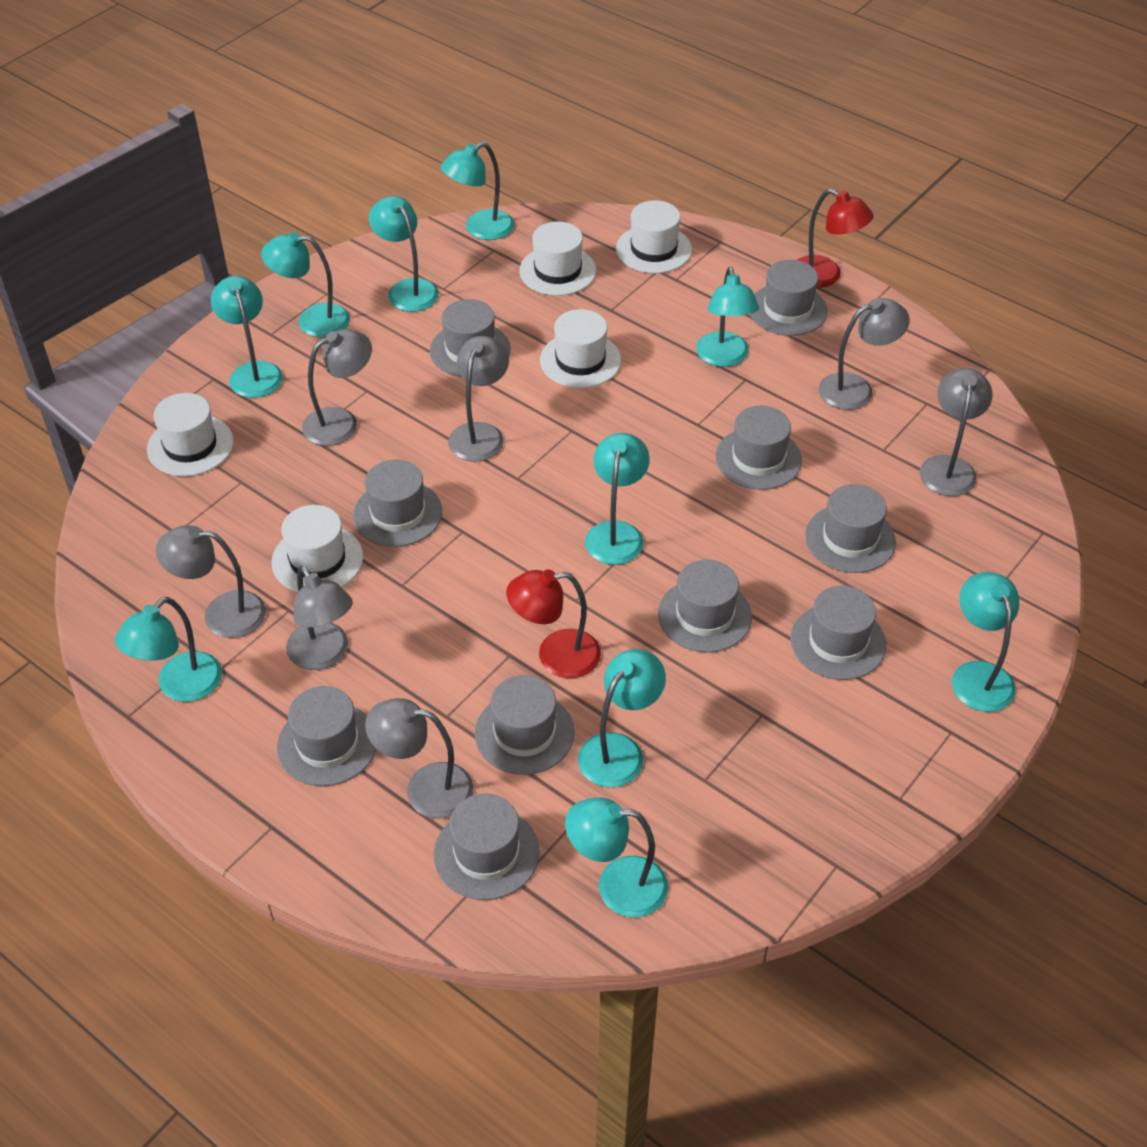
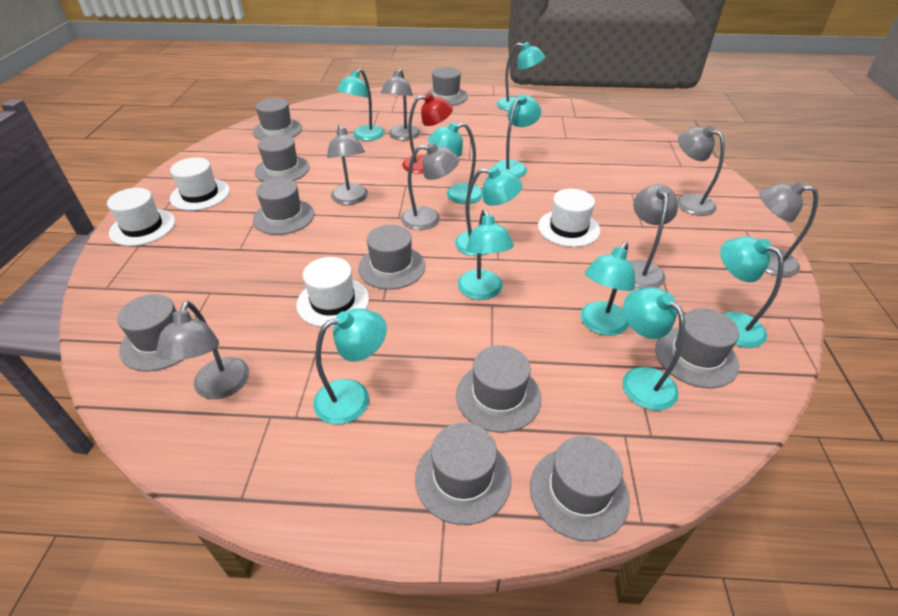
red lamp: 2 -> 1
white hat: 5 -> 4

